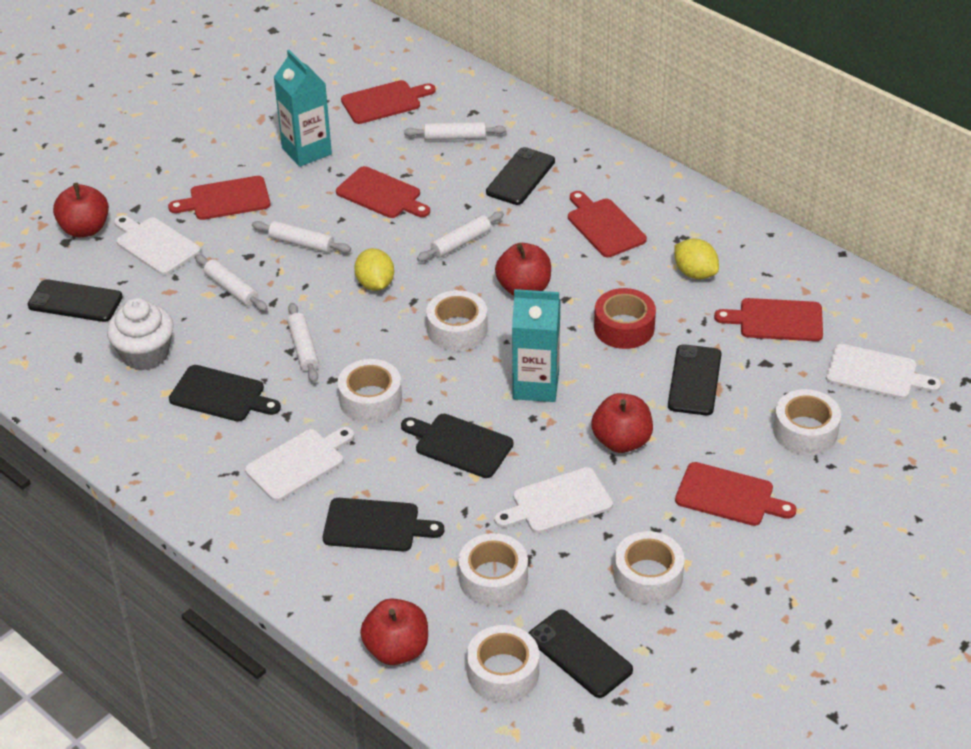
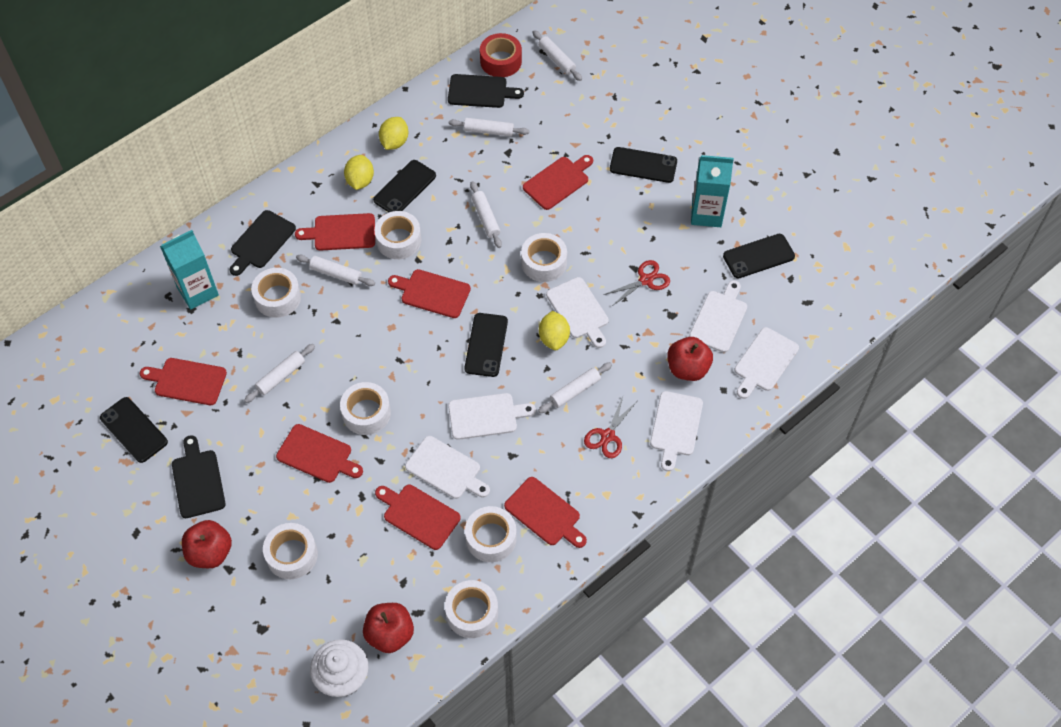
black phone: 4 -> 5
red apple: 4 -> 3
red cutting board: 6 -> 7
red scissors: 0 -> 2
white cutting board: 4 -> 6
white rolling pin: 5 -> 6
white tape: 6 -> 7
yellow lemon: 2 -> 3

